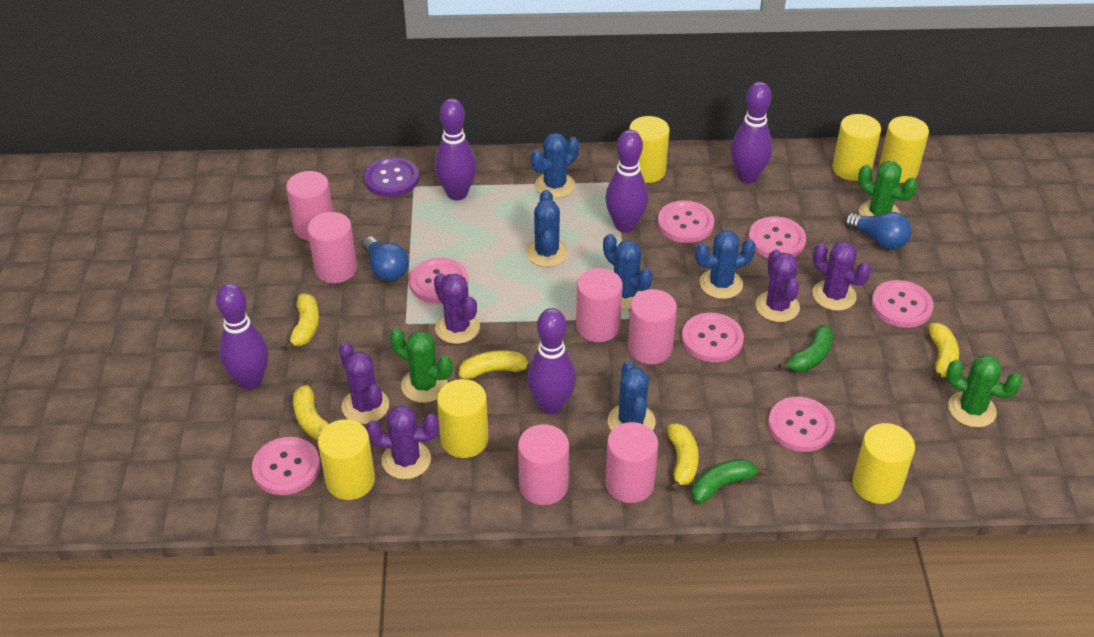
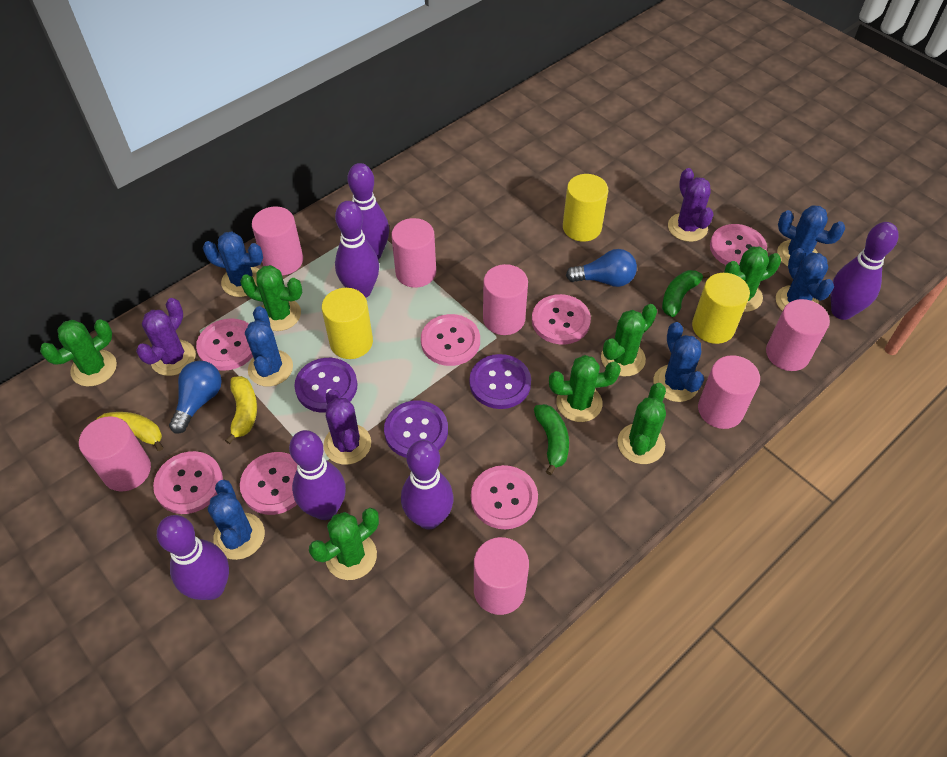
blue cactus: 5 -> 6
green cactus: 3 -> 7
pink cylinder: 6 -> 7
purple bowling pin: 5 -> 6
purple button: 1 -> 3
purple cactus: 5 -> 3
yellow banana: 5 -> 2
yellow cylinder: 6 -> 3

